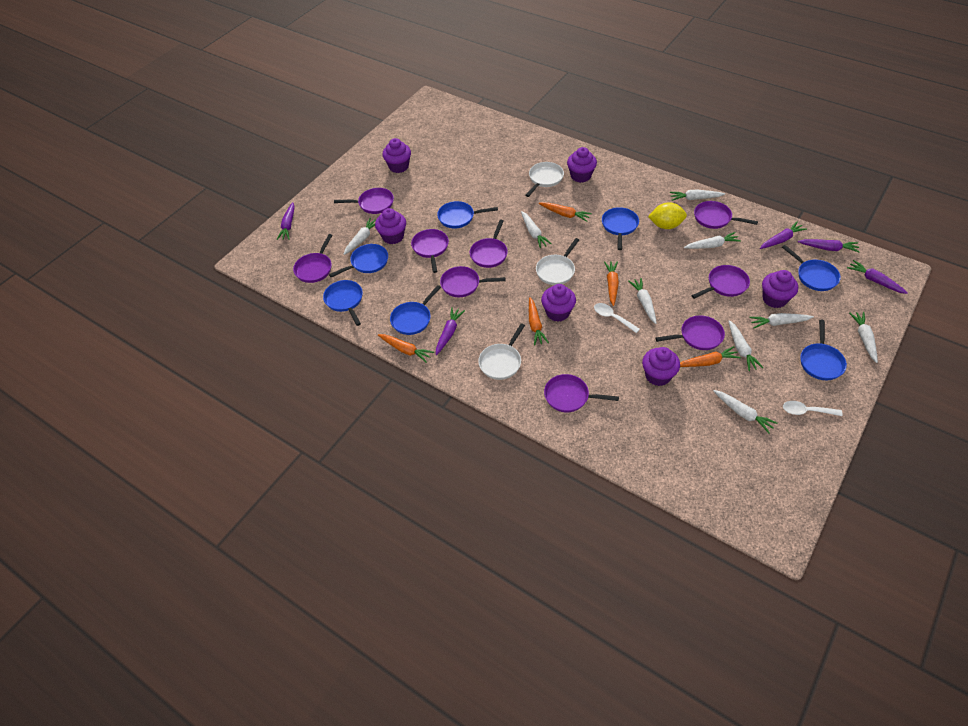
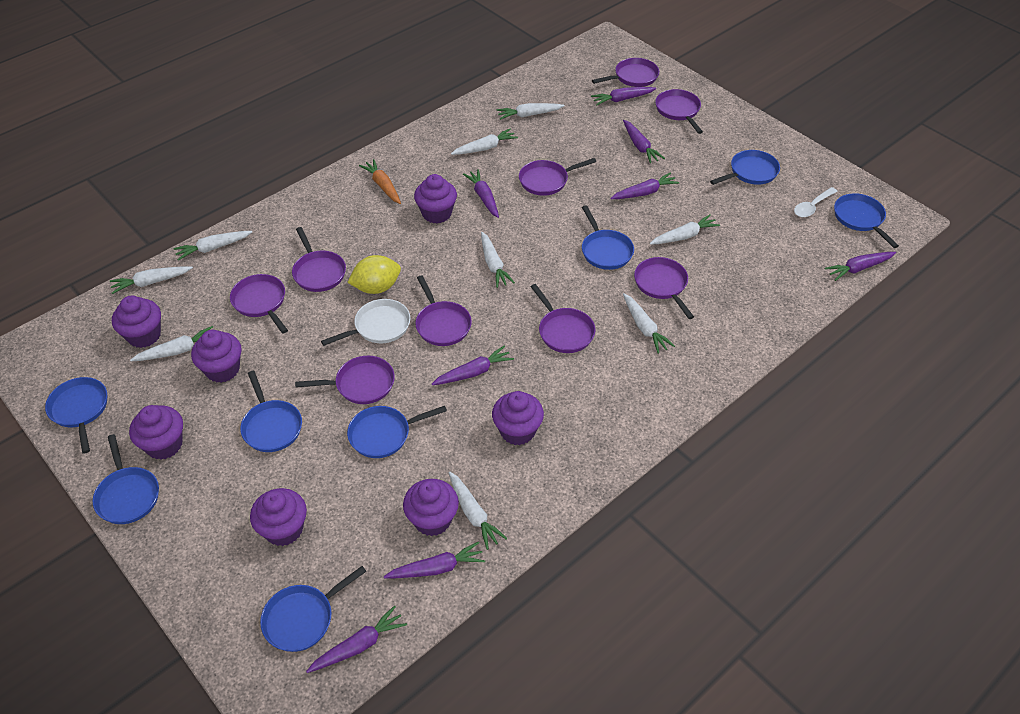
blue pan: 7 -> 8
orange carrot: 5 -> 1
purple carrot: 5 -> 8
purple cupcake: 6 -> 7
white pan: 3 -> 1
white spoon: 2 -> 1

